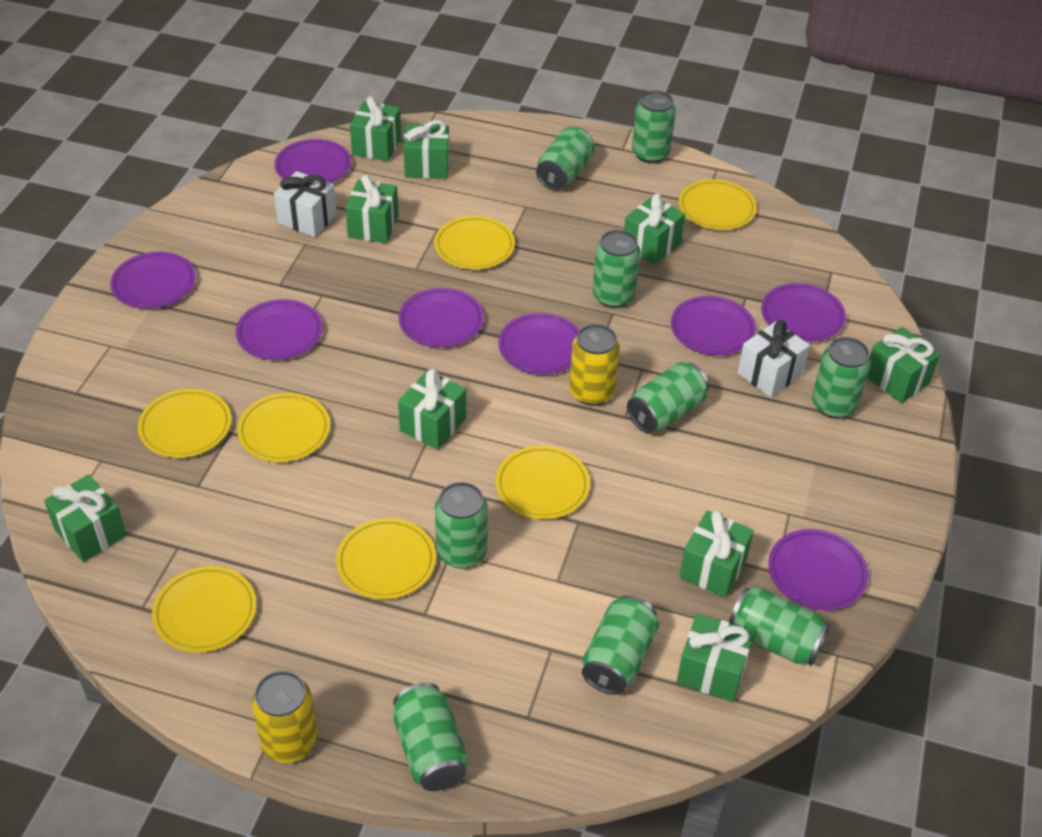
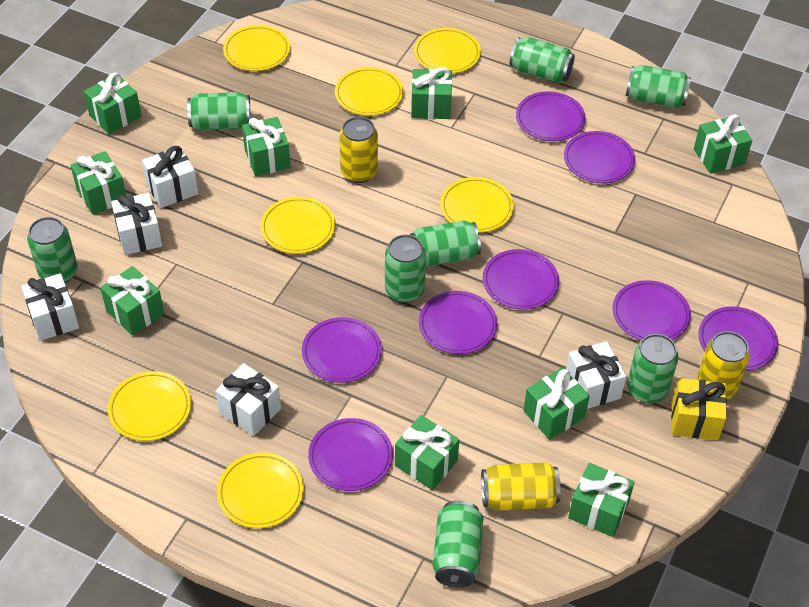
green can: 9 -> 8
white gift: 2 -> 5
yellow can: 2 -> 3
yellow gift: 0 -> 1

